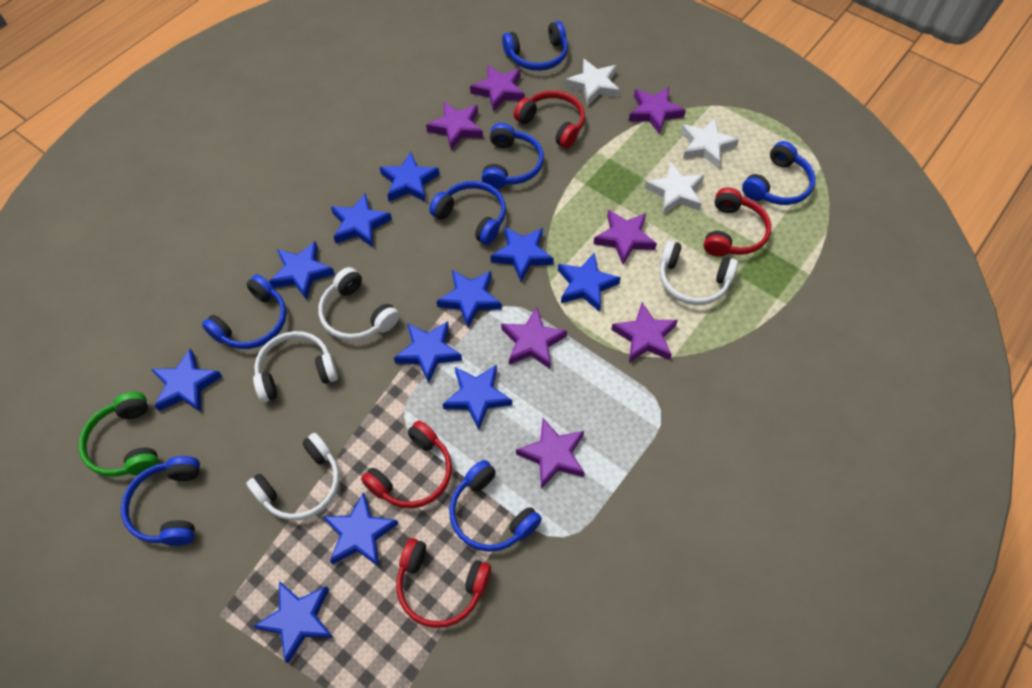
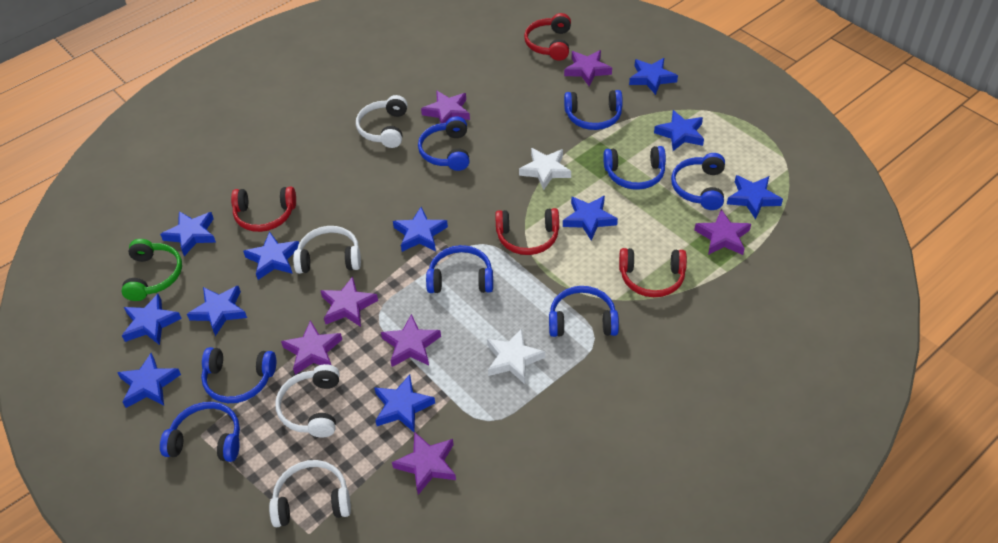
blue headphones: 7 -> 8
white star: 3 -> 2

